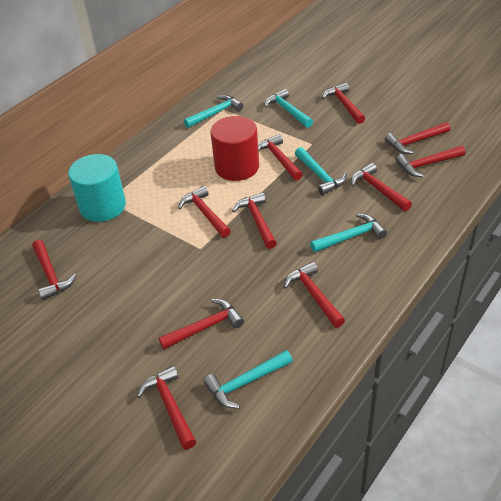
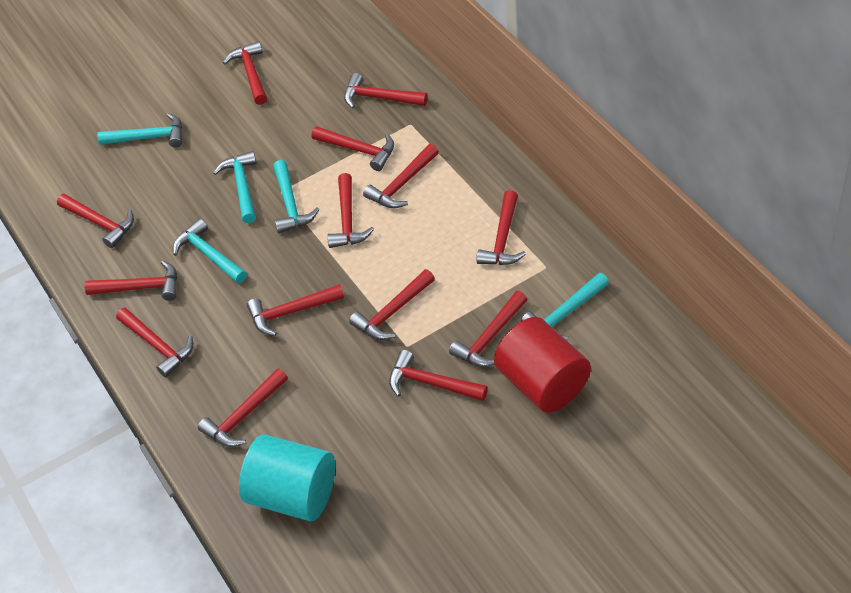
red hammer: 11 -> 14

